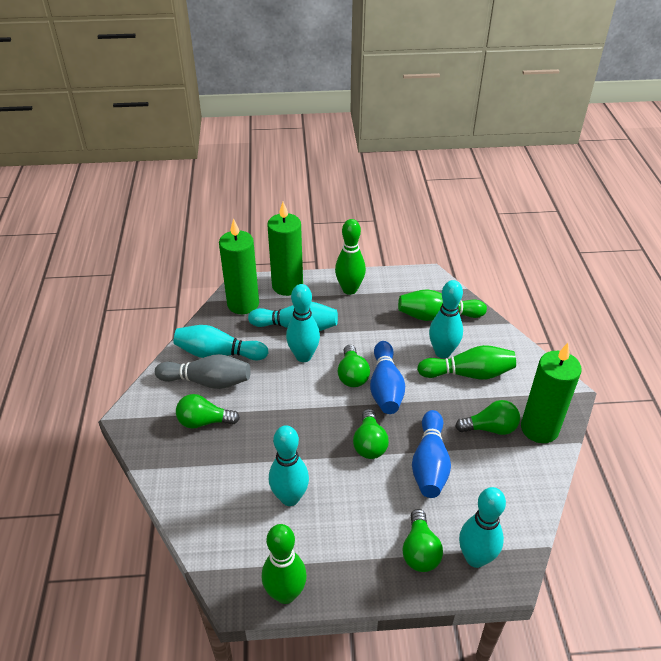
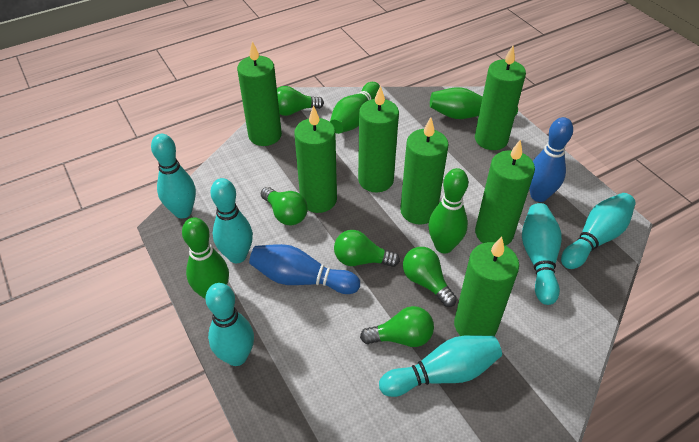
green candle: 3 -> 7
grey bowling pin: 1 -> 0

